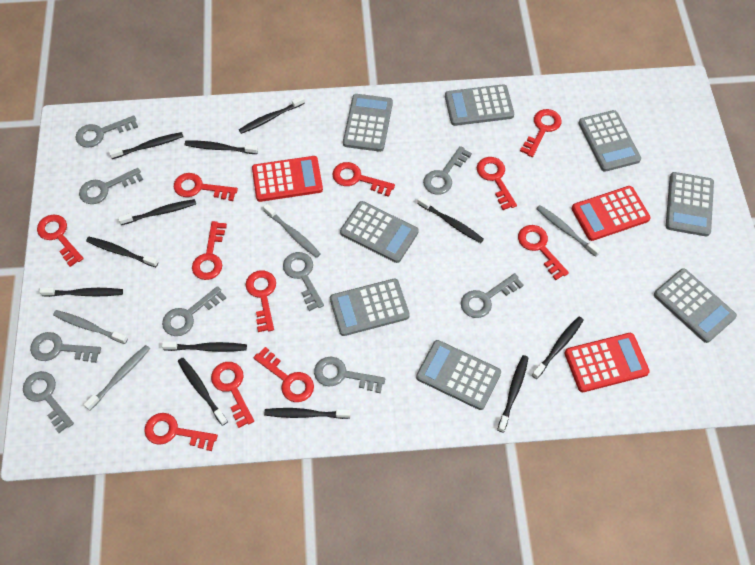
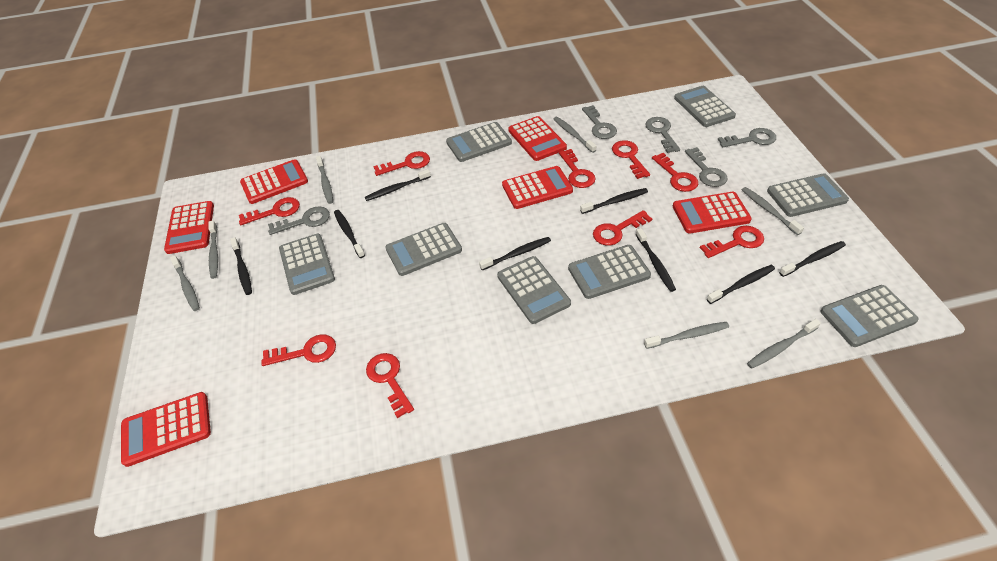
black toothbrush: 12 -> 8
grey key: 9 -> 5
grey toothbrush: 4 -> 7
red calculator: 3 -> 6
red key: 11 -> 9

